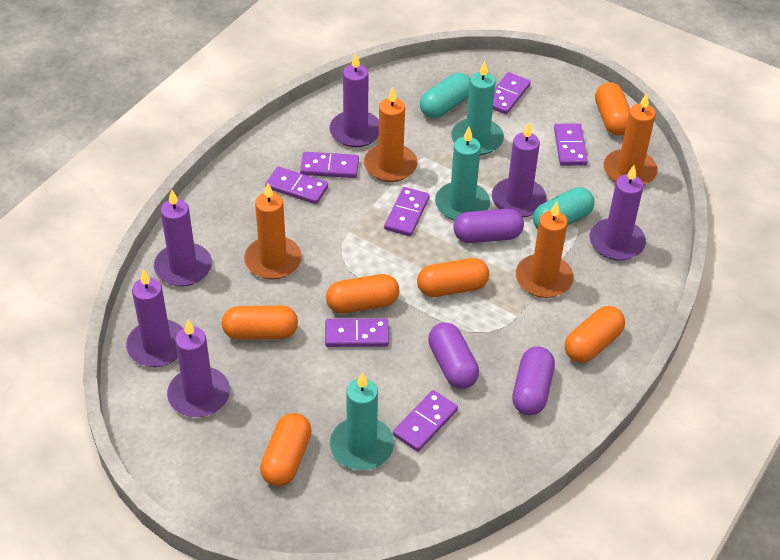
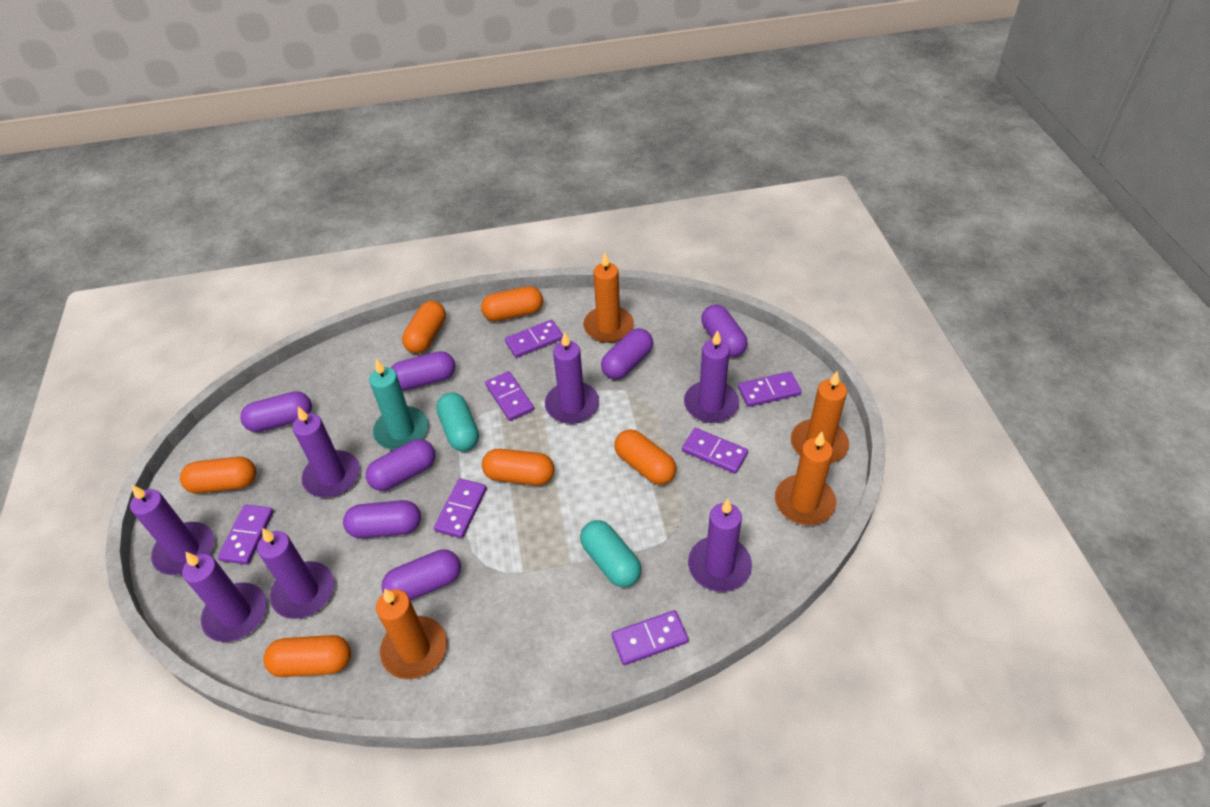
purple candle: 6 -> 7
purple capsule: 3 -> 7
turquoise candle: 3 -> 1

